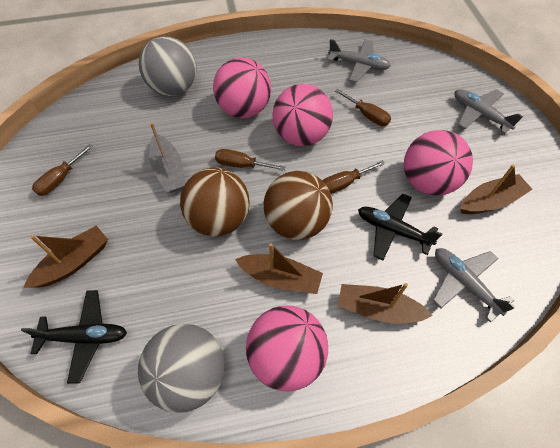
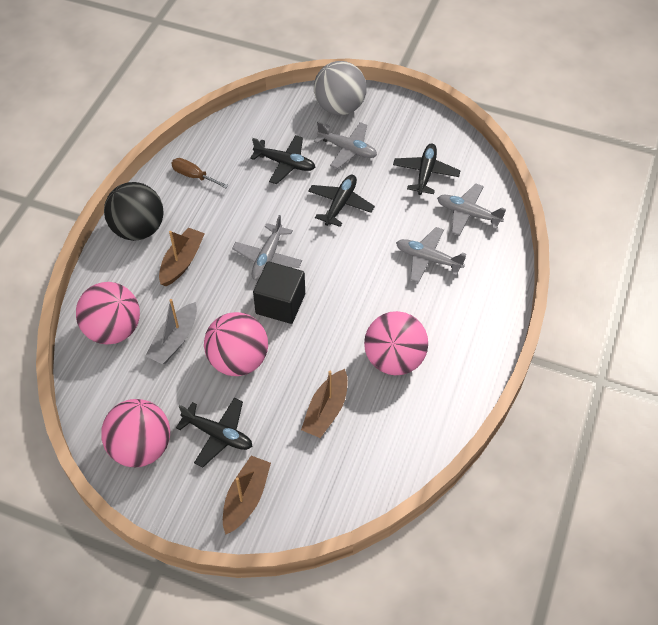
black ball: 0 -> 1
black cube: 0 -> 1
black plane: 2 -> 4
brown ball: 2 -> 0
brown boat: 4 -> 3
brown screwdriver: 4 -> 1
grey ball: 2 -> 1
grey plane: 3 -> 4

